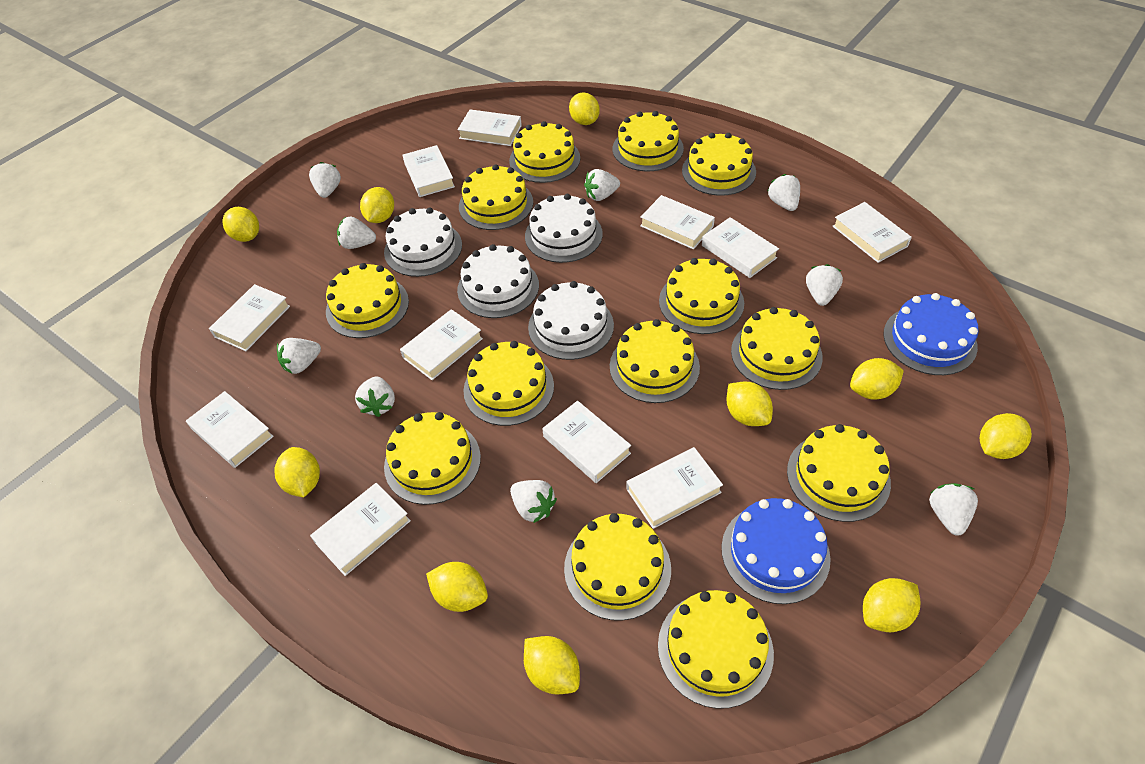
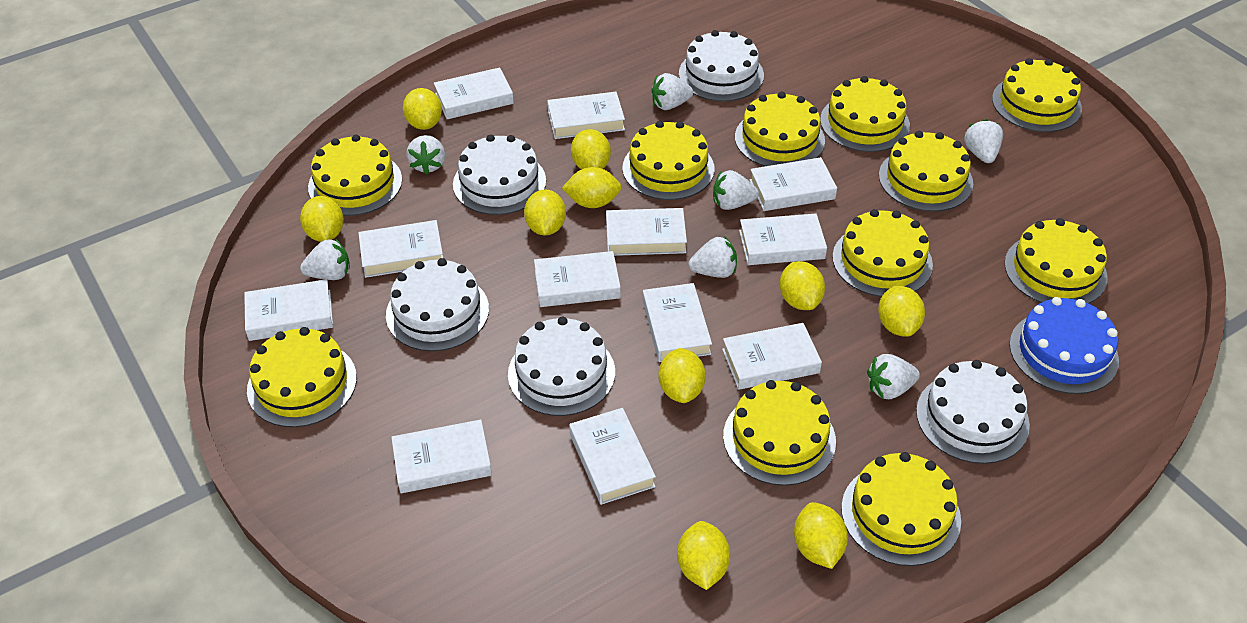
blue cake: 2 -> 1
white book: 11 -> 12
white cake: 4 -> 5
white strawberry: 9 -> 7
yellow cake: 13 -> 11

